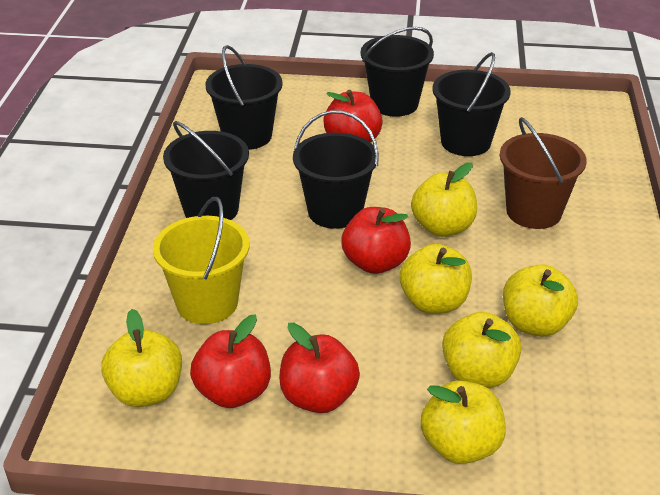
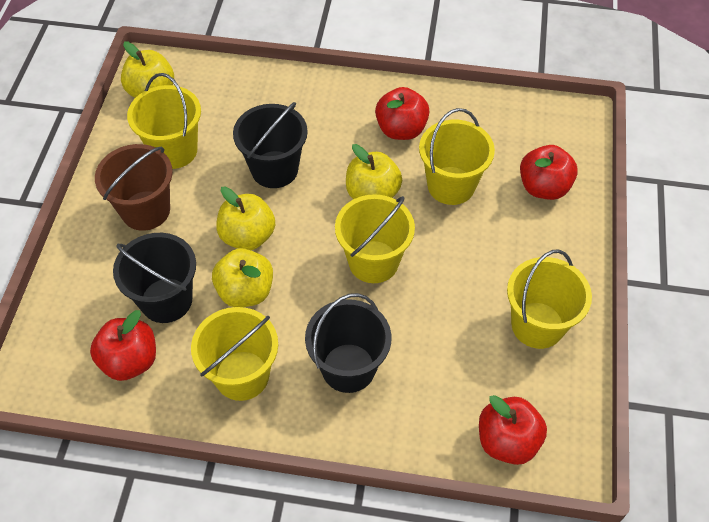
black bucket: 5 -> 3
yellow apple: 6 -> 4
yellow bucket: 1 -> 5

